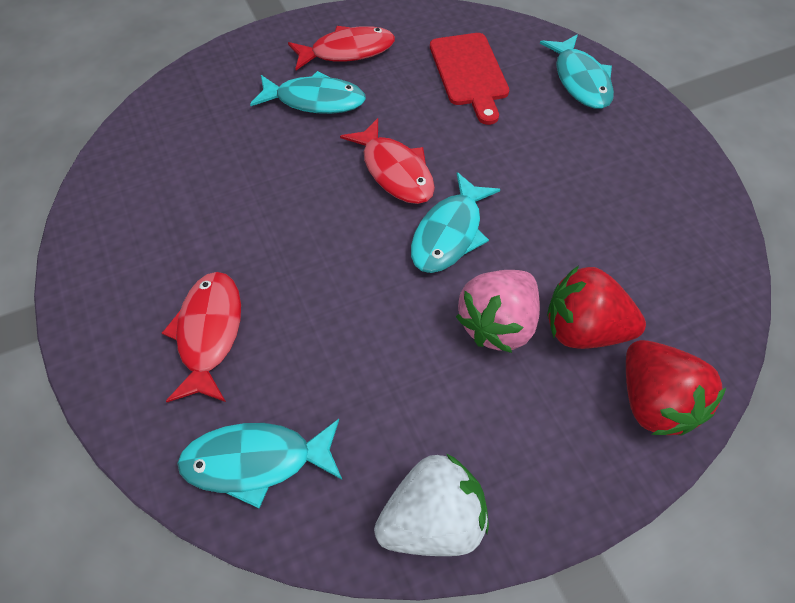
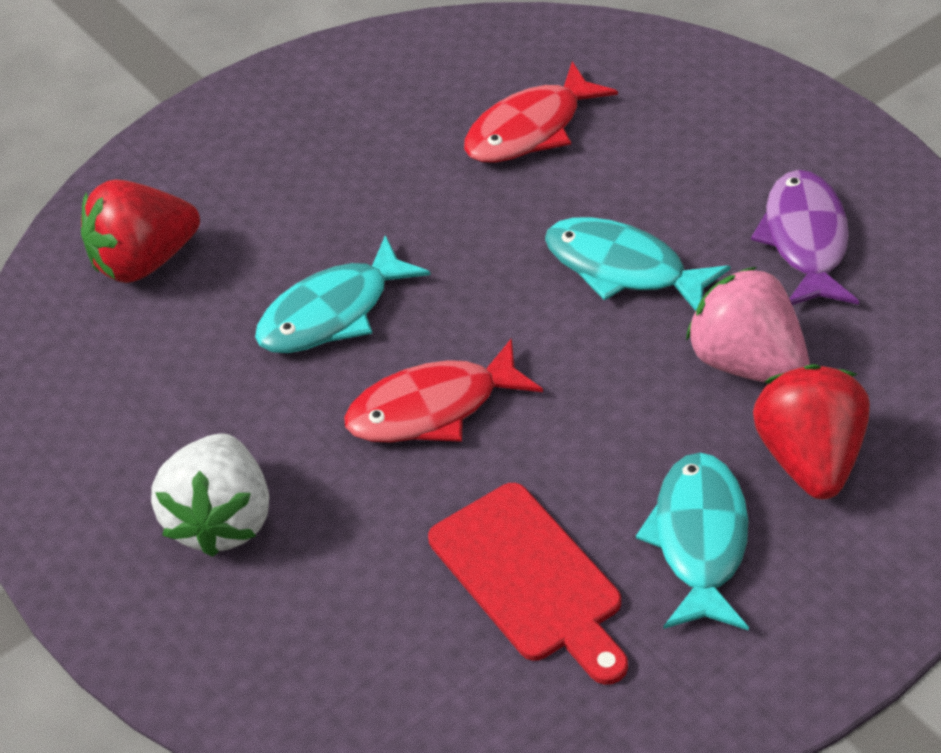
purple fish: 0 -> 1
red fish: 3 -> 2
turquoise fish: 4 -> 3

